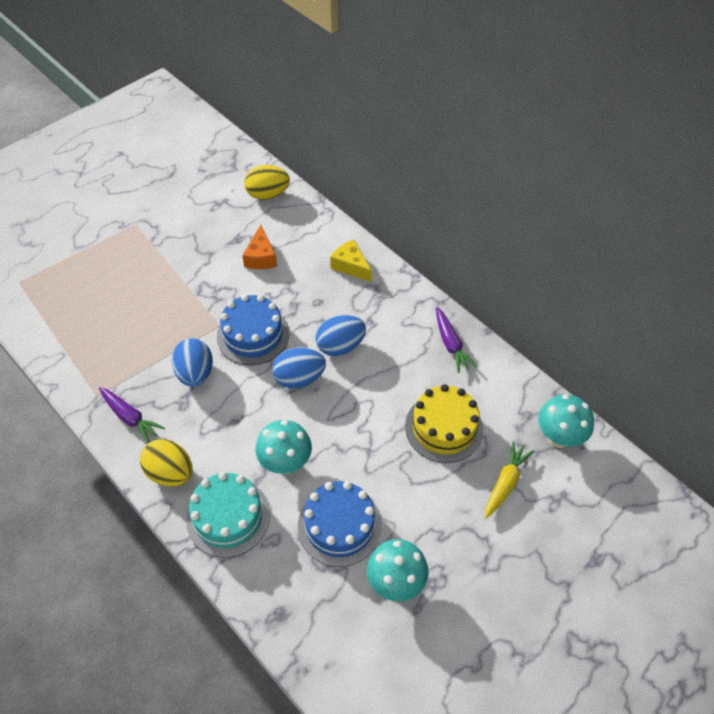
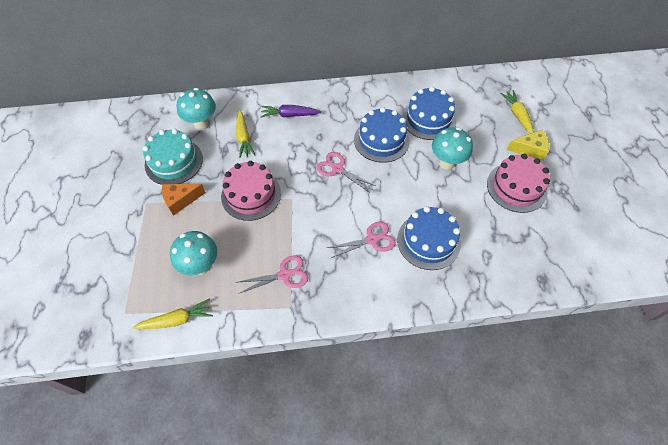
blue cake: 2 -> 3
blue egg: 3 -> 0
pink cake: 0 -> 2
pink scissors: 0 -> 3
purple carrot: 2 -> 1
yellow cake: 1 -> 0
yellow carrot: 1 -> 3
yellow egg: 2 -> 0

